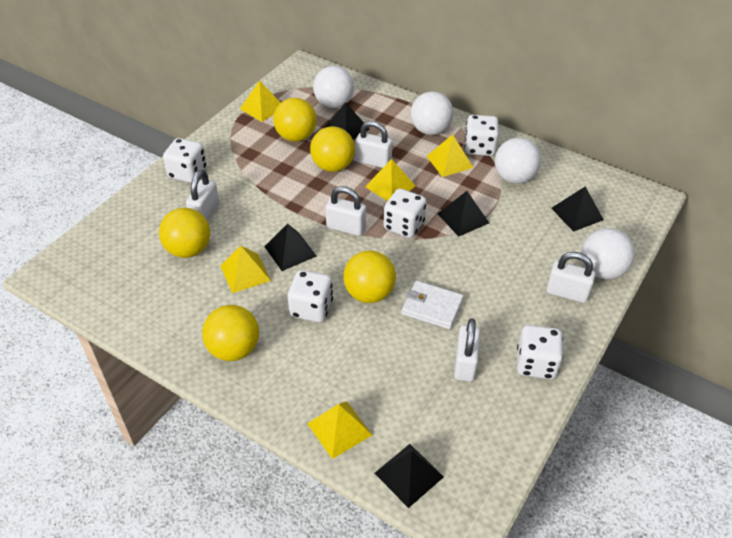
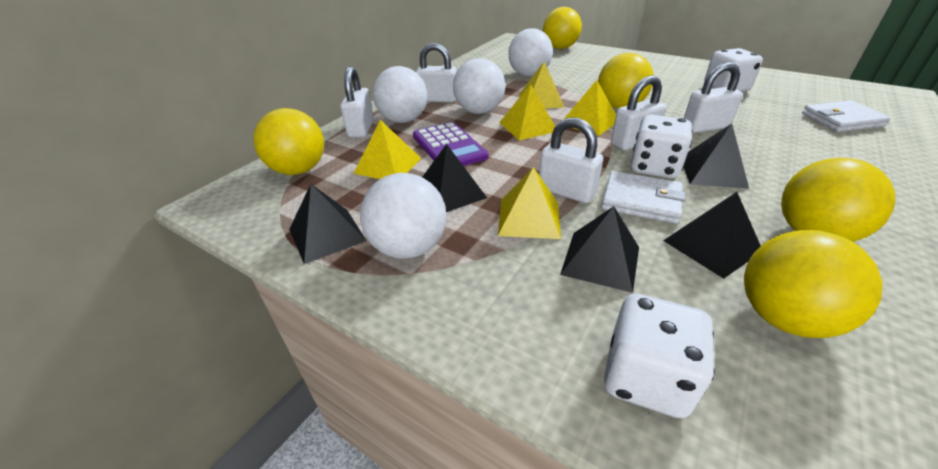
purple calculator: 0 -> 1
white dice: 5 -> 3
white wallet: 1 -> 2

